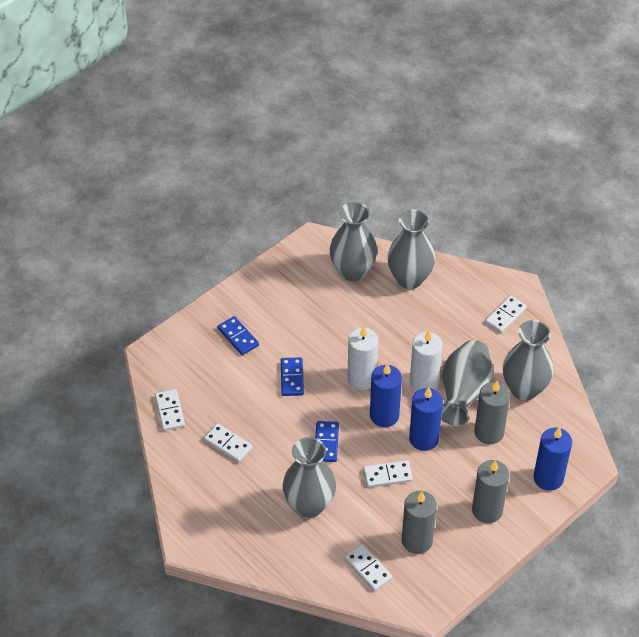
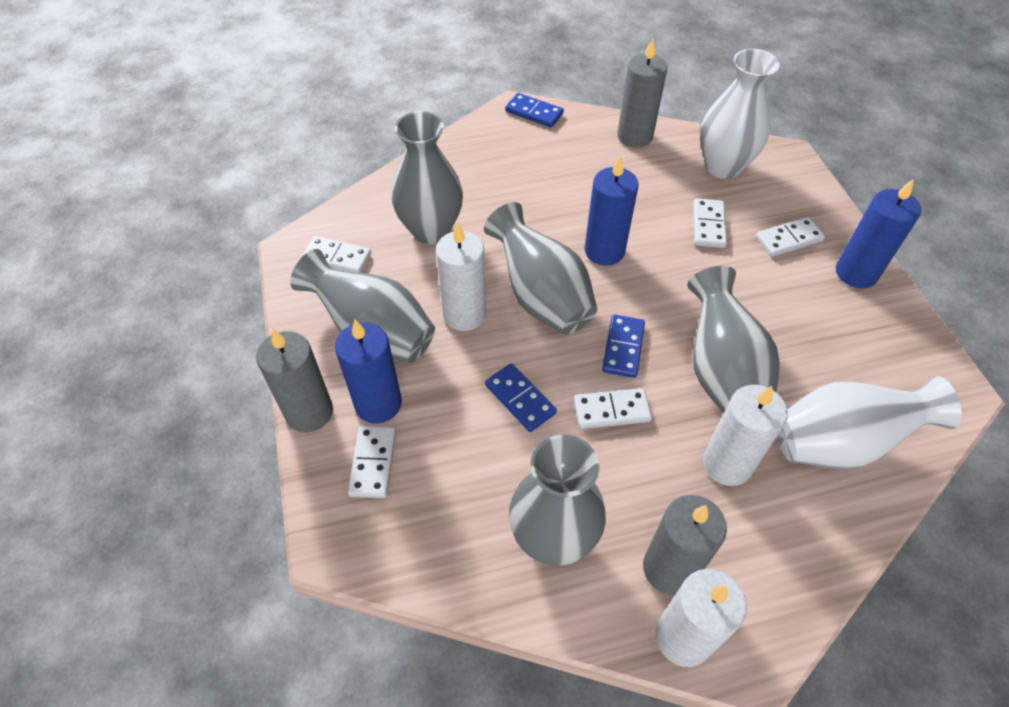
white candle: 2 -> 3
white vase: 0 -> 2

